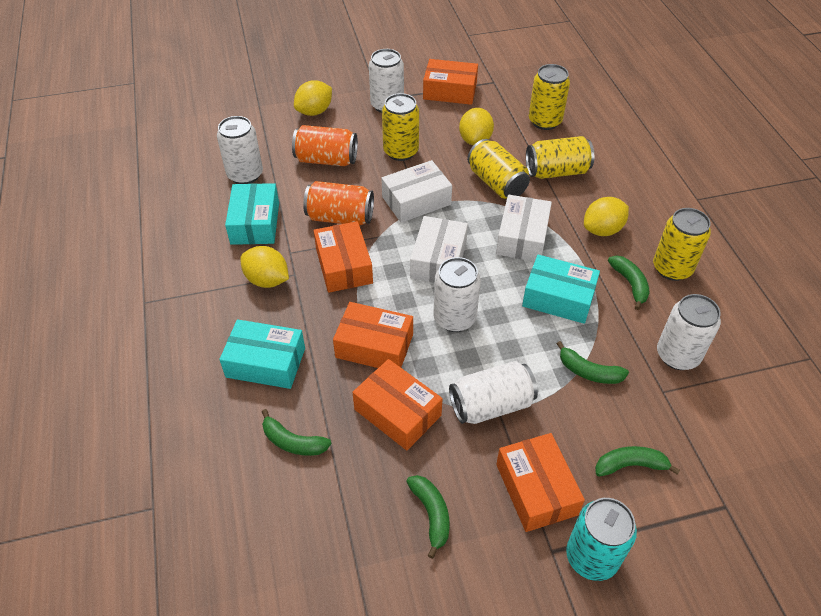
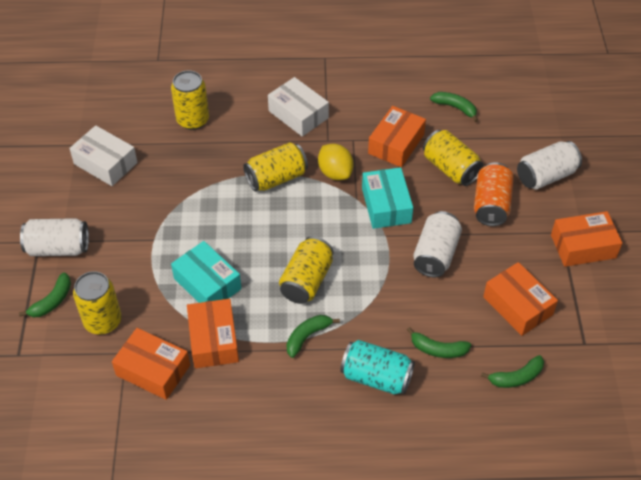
orange can: 2 -> 1
turquoise box: 3 -> 2
white box: 3 -> 2
white can: 5 -> 3
yellow lemon: 4 -> 1

